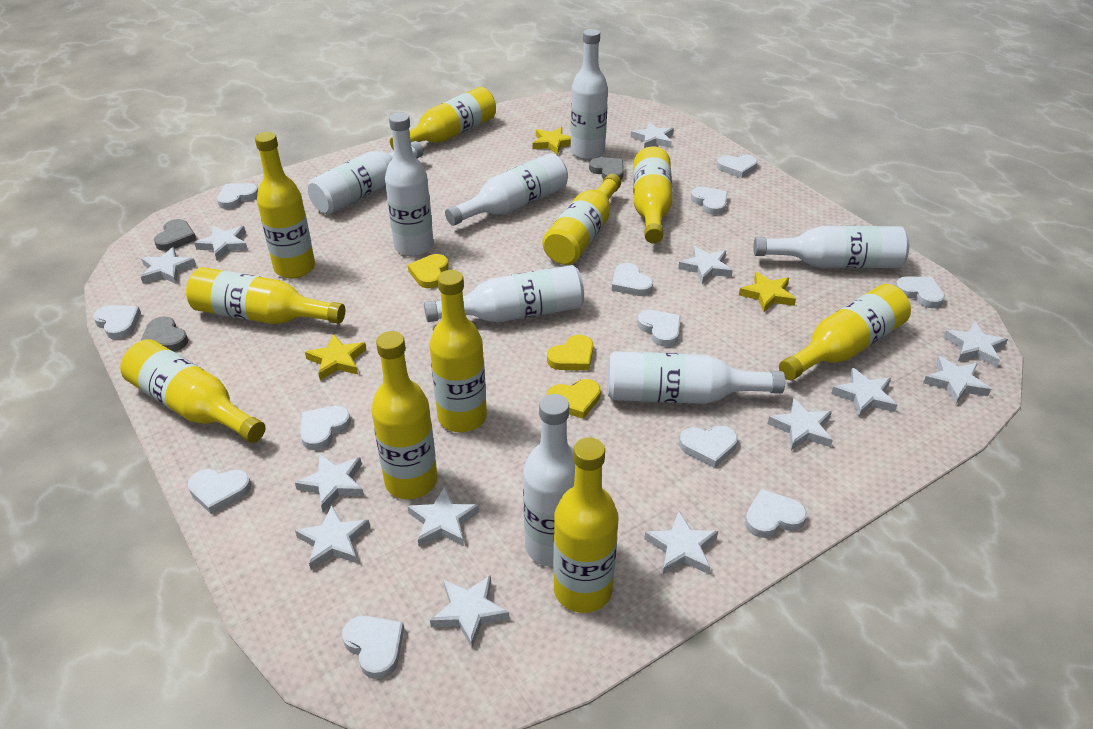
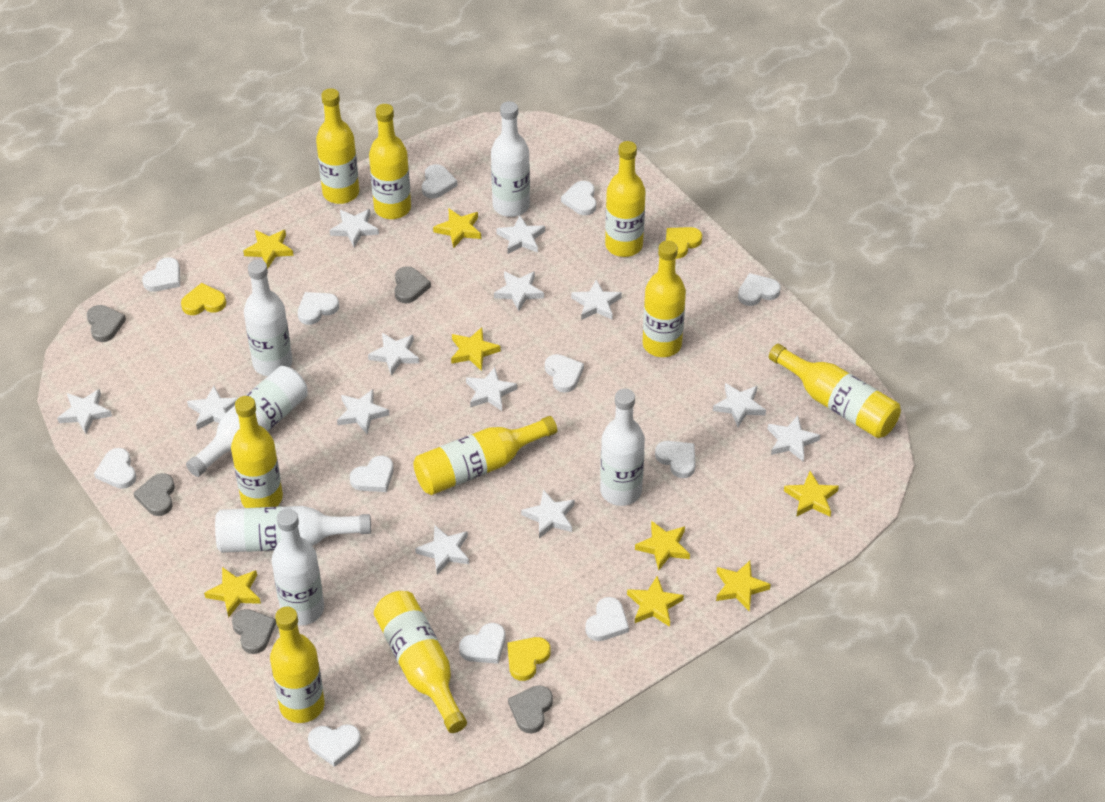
grey heart: 3 -> 5
white bottle: 8 -> 6
yellow bottle: 10 -> 9
yellow star: 3 -> 8

